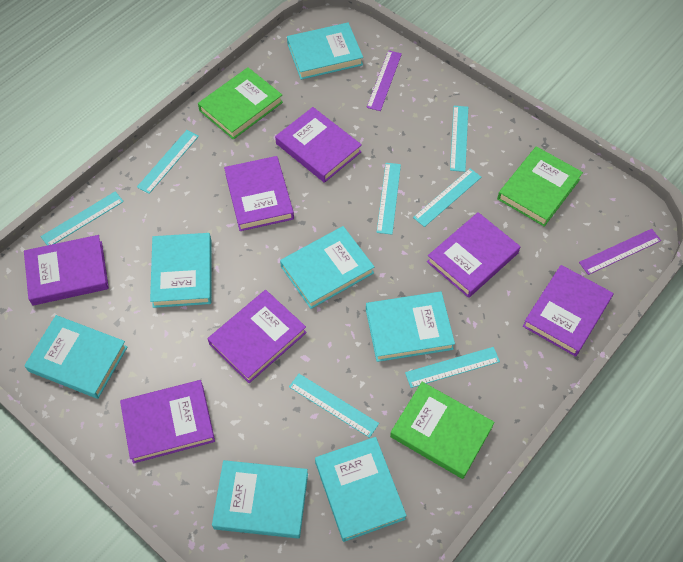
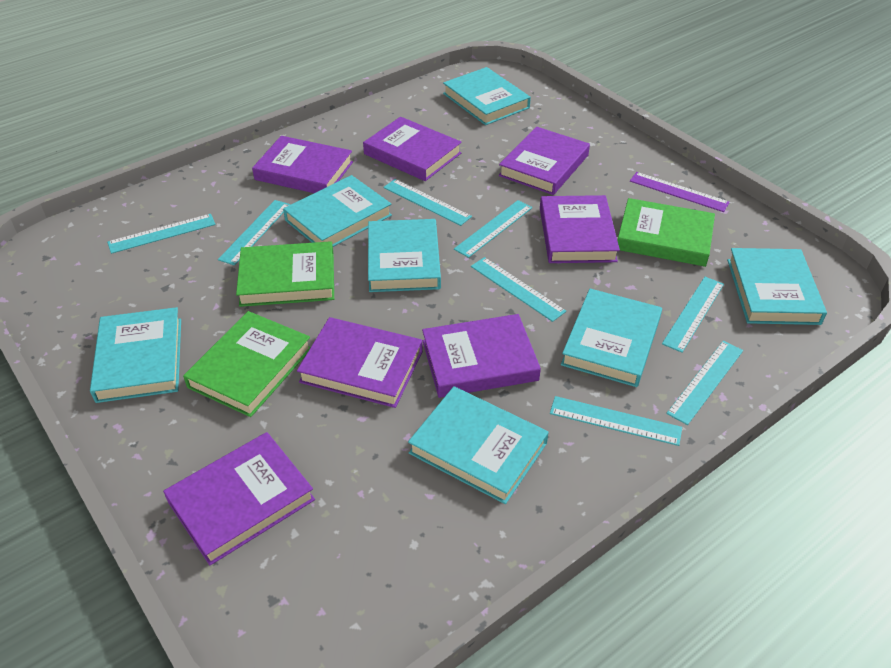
purple ruler: 2 -> 1
turquoise ruler: 7 -> 8

